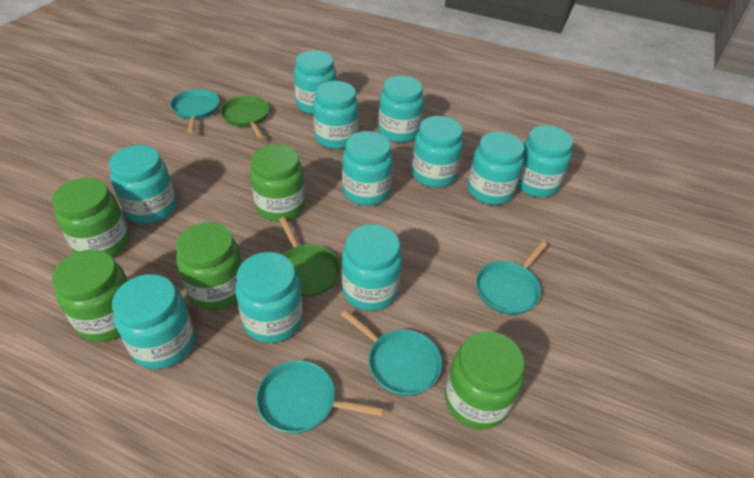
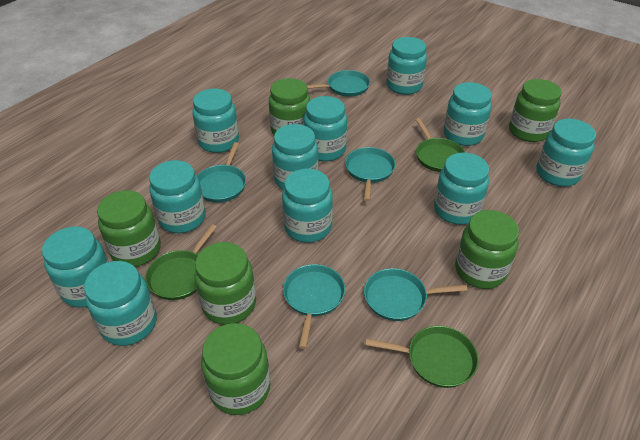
green jar: 5 -> 6
green pan: 2 -> 3
turquoise pan: 4 -> 5

